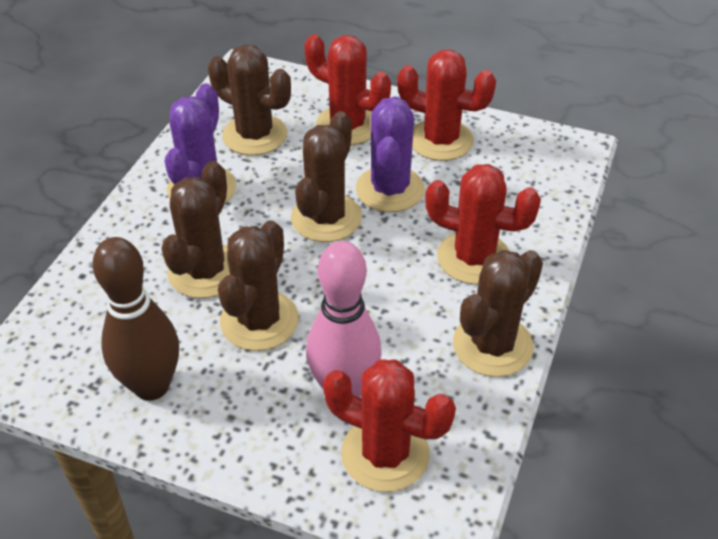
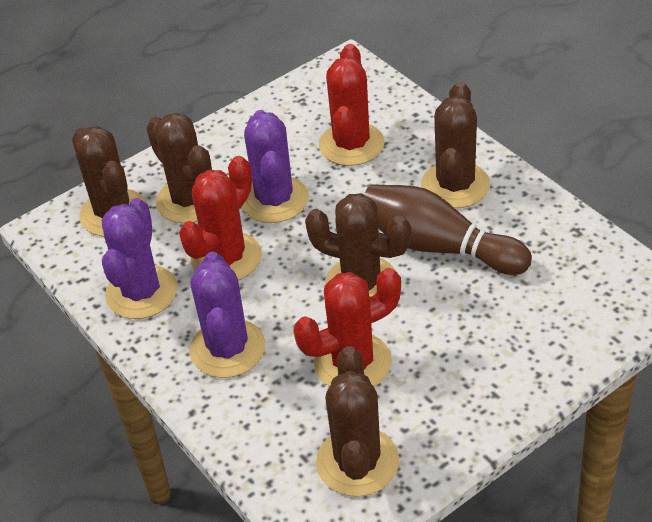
pink bowling pin: 1 -> 0
purple cactus: 2 -> 3
red cactus: 4 -> 3

